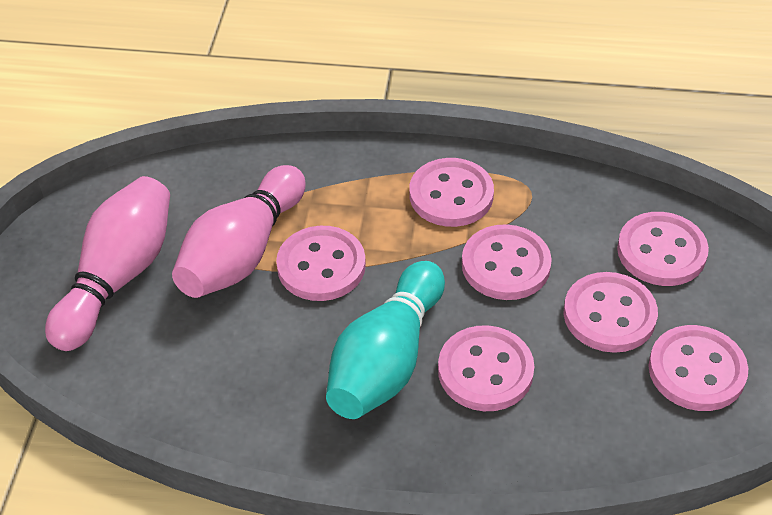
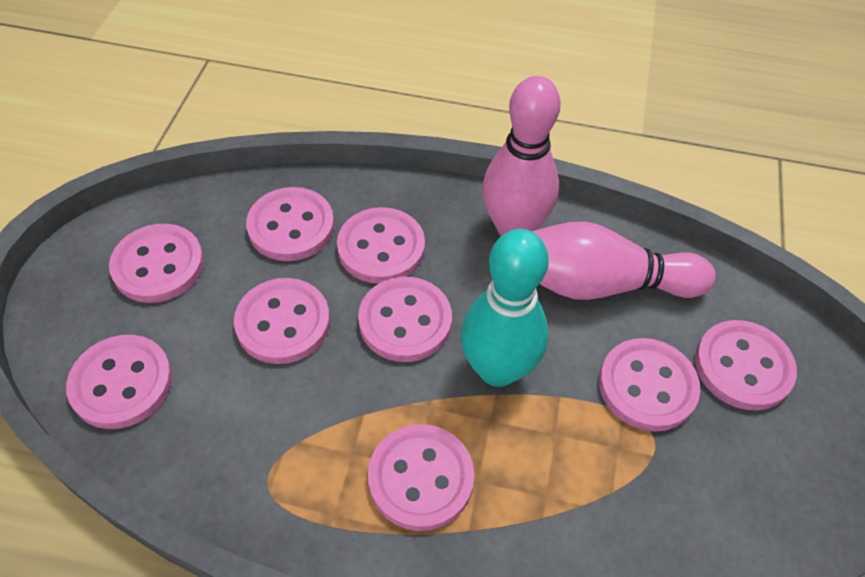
pink button: 7 -> 9

